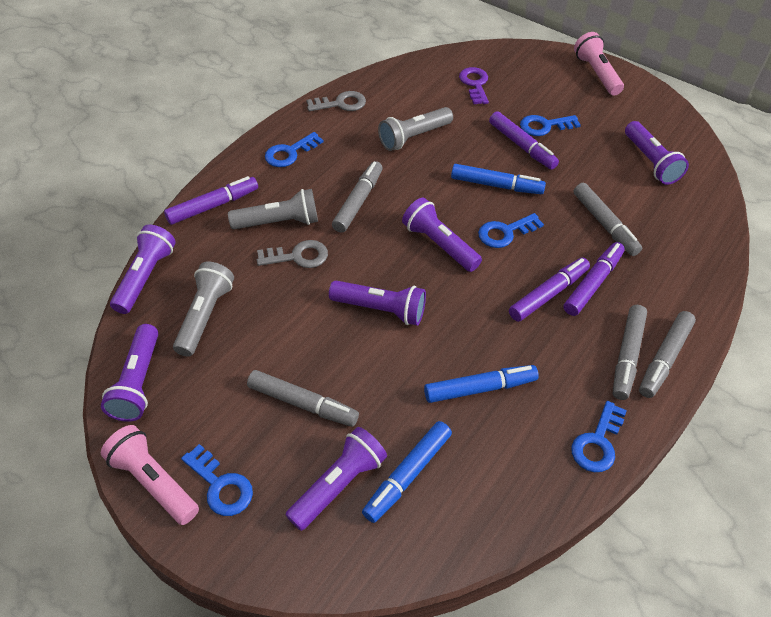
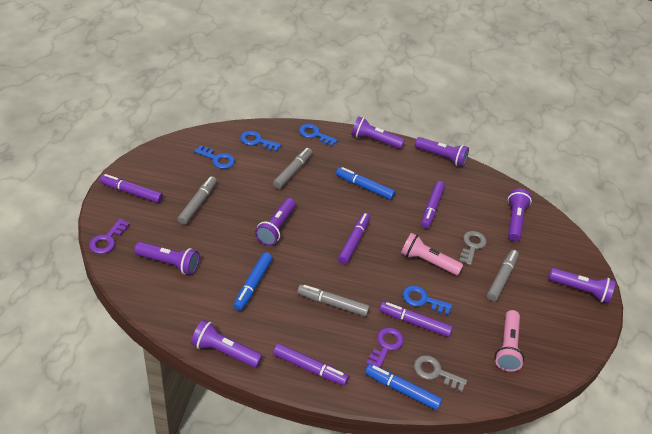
blue key: 5 -> 4
grey flashlight: 3 -> 0
grey marker: 5 -> 4
purple flashlight: 6 -> 7
purple key: 1 -> 2
purple marker: 4 -> 5

